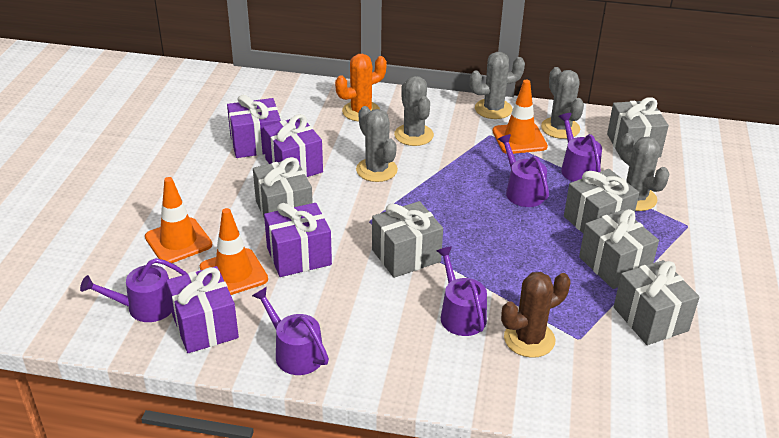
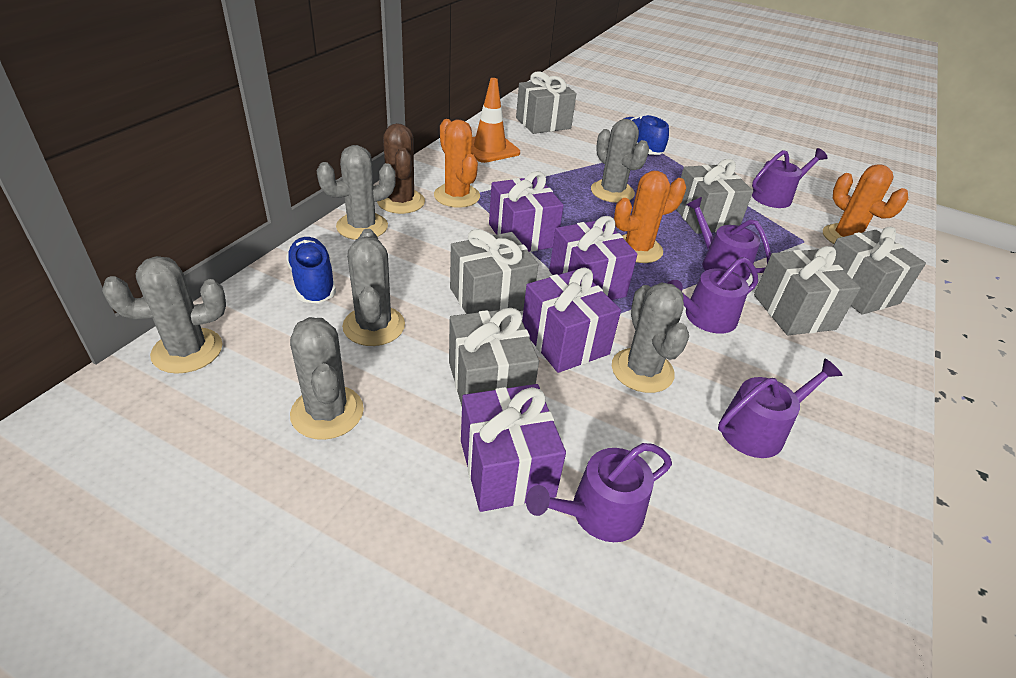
blue shoe: 0 -> 2
grey cactus: 5 -> 6
orange cactus: 1 -> 3
orange traffic cone: 3 -> 1

